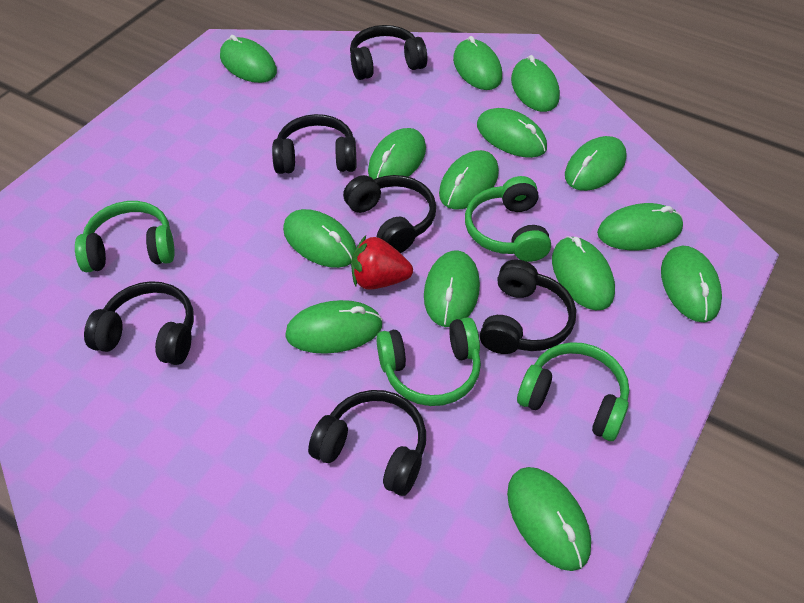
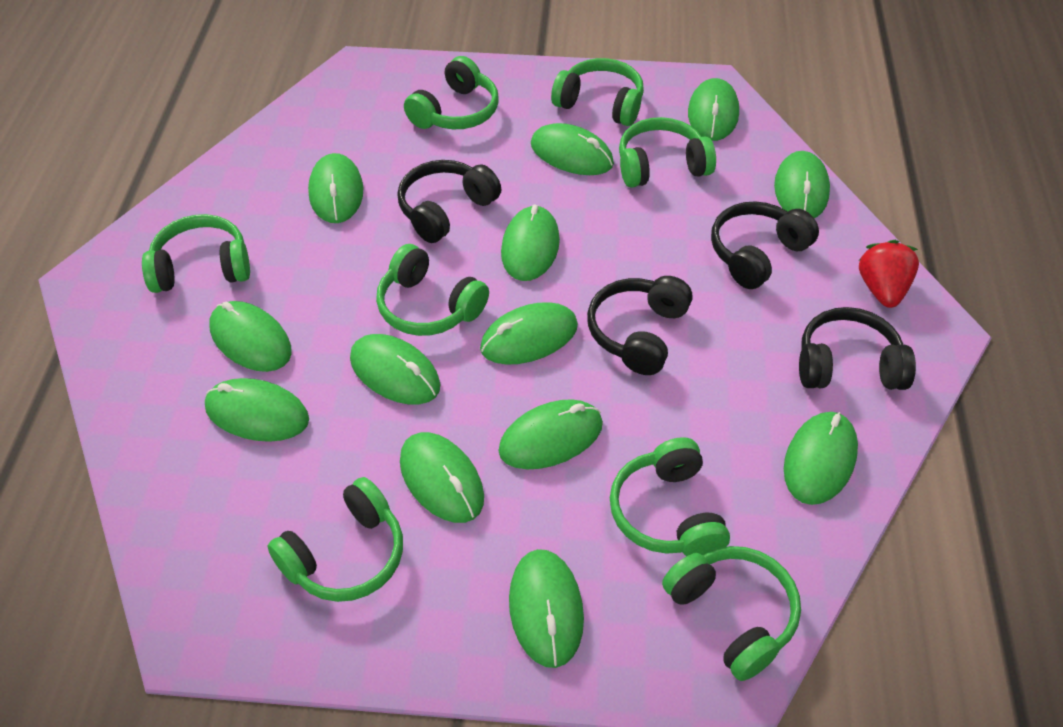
black headphones: 6 -> 4
green headphones: 4 -> 8
green mouse: 14 -> 13

